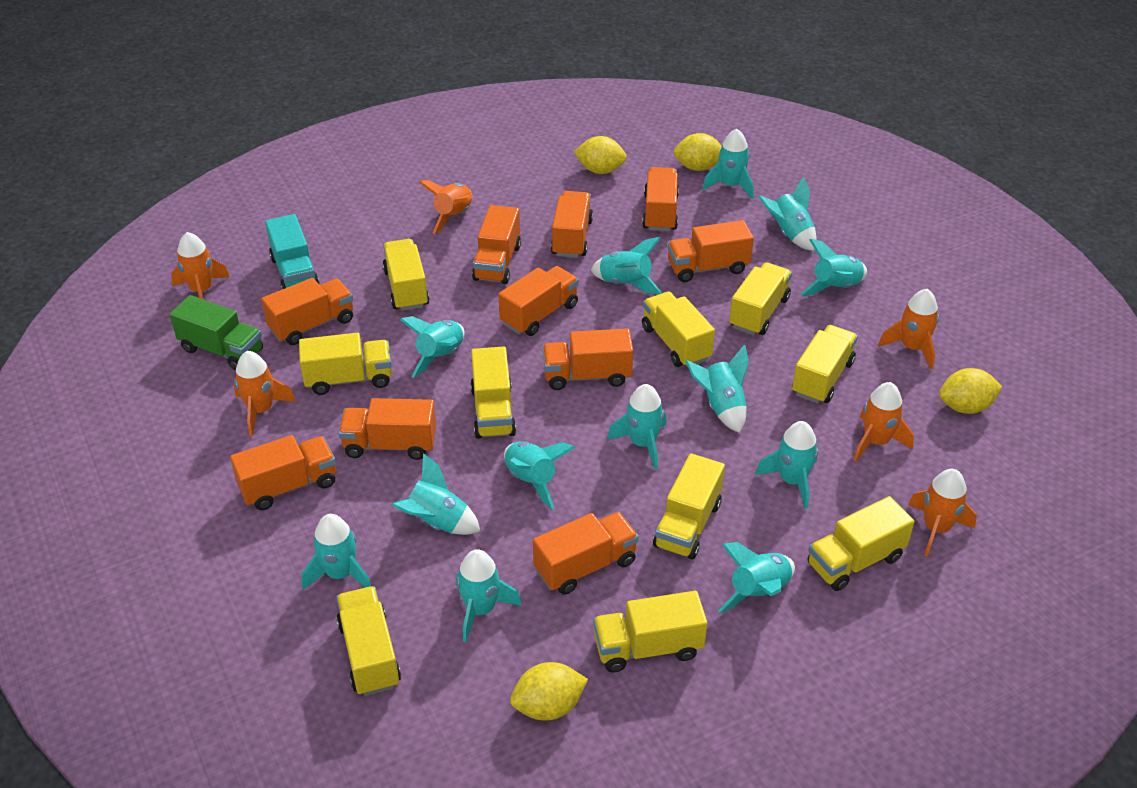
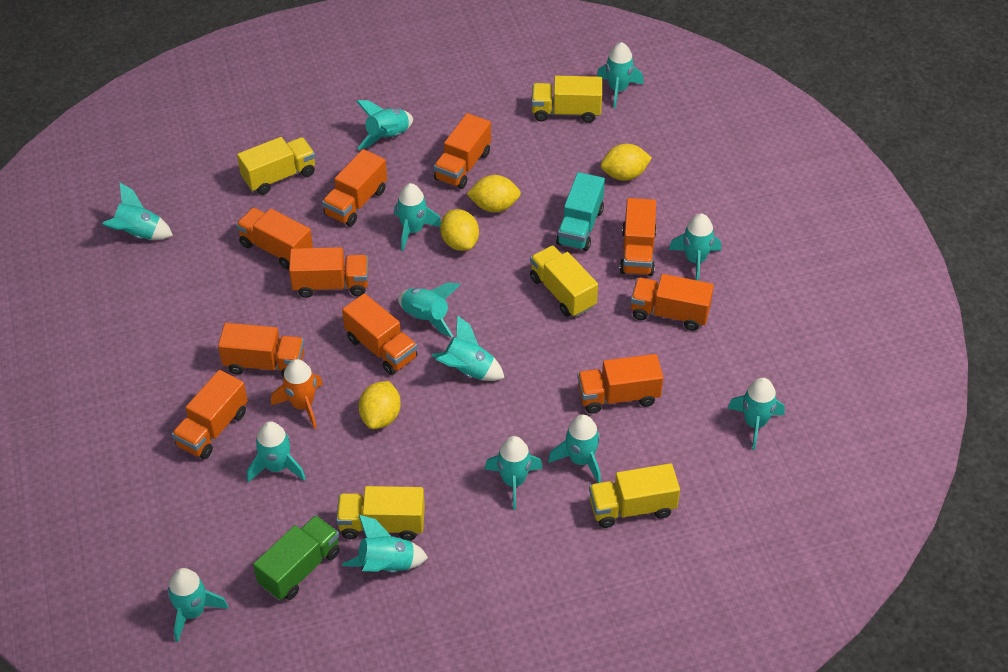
orange rocket: 6 -> 1
yellow truck: 10 -> 5

